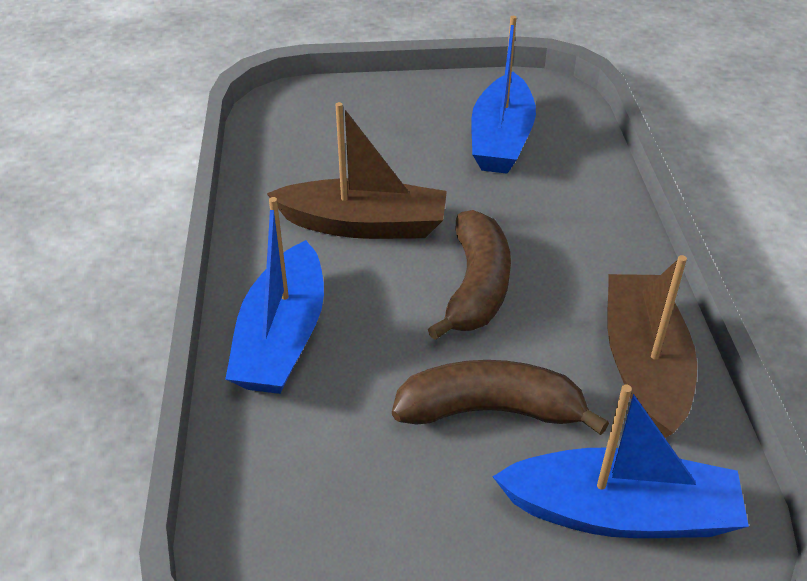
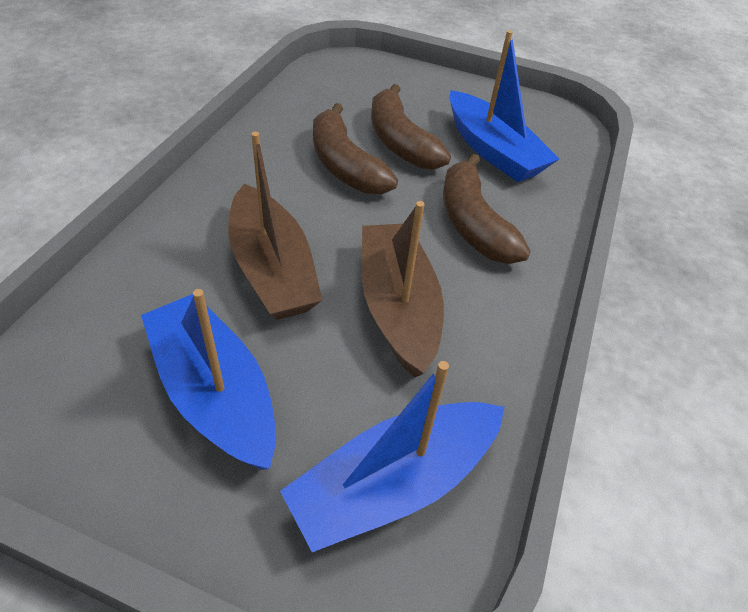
brown banana: 2 -> 3

